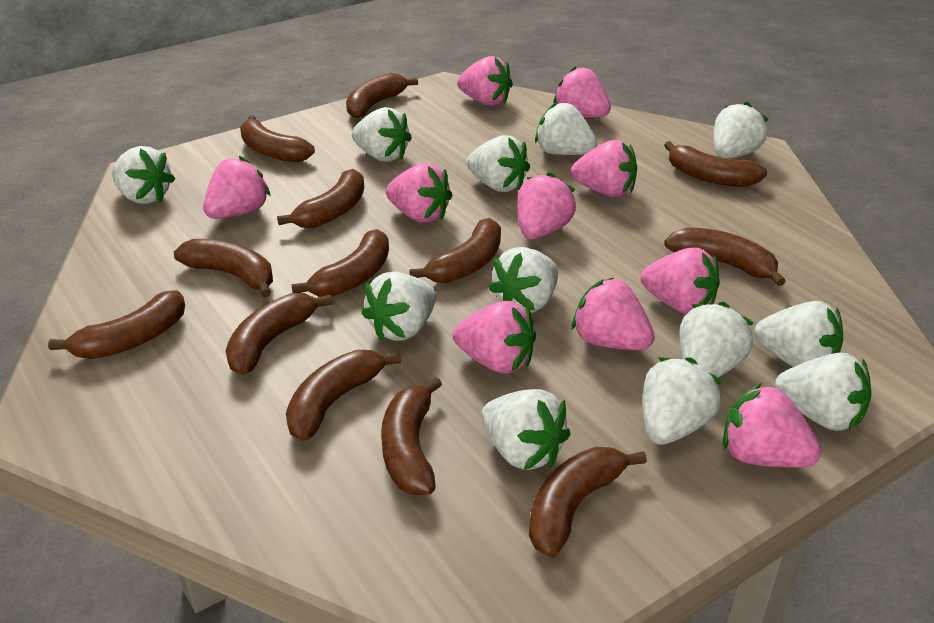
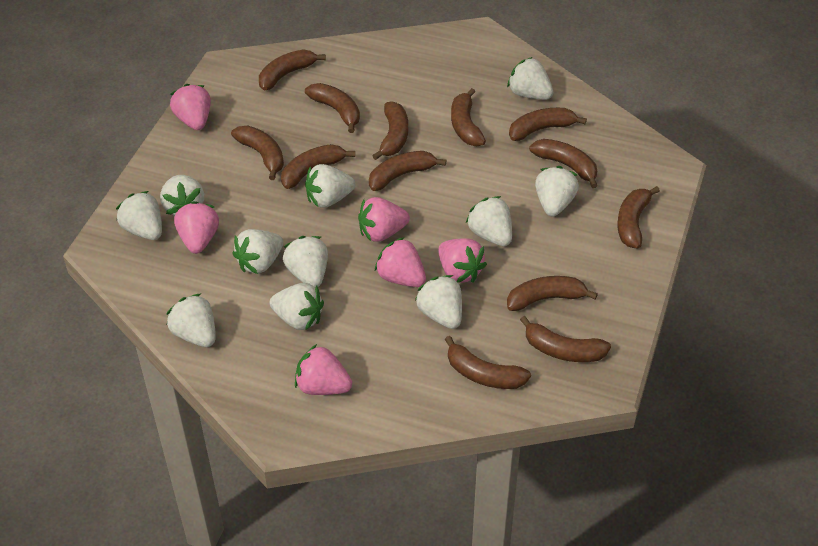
pink strawberry: 10 -> 6
white strawberry: 12 -> 11

